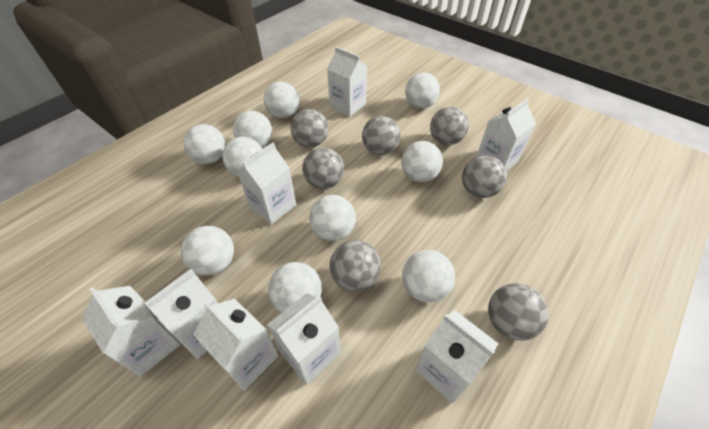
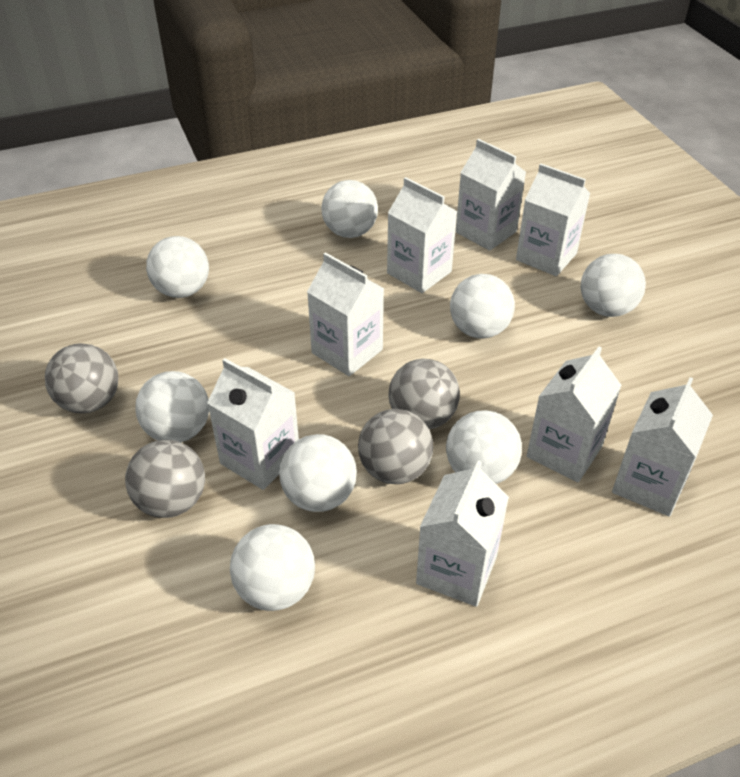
grey ball: 7 -> 4
white ball: 10 -> 8

